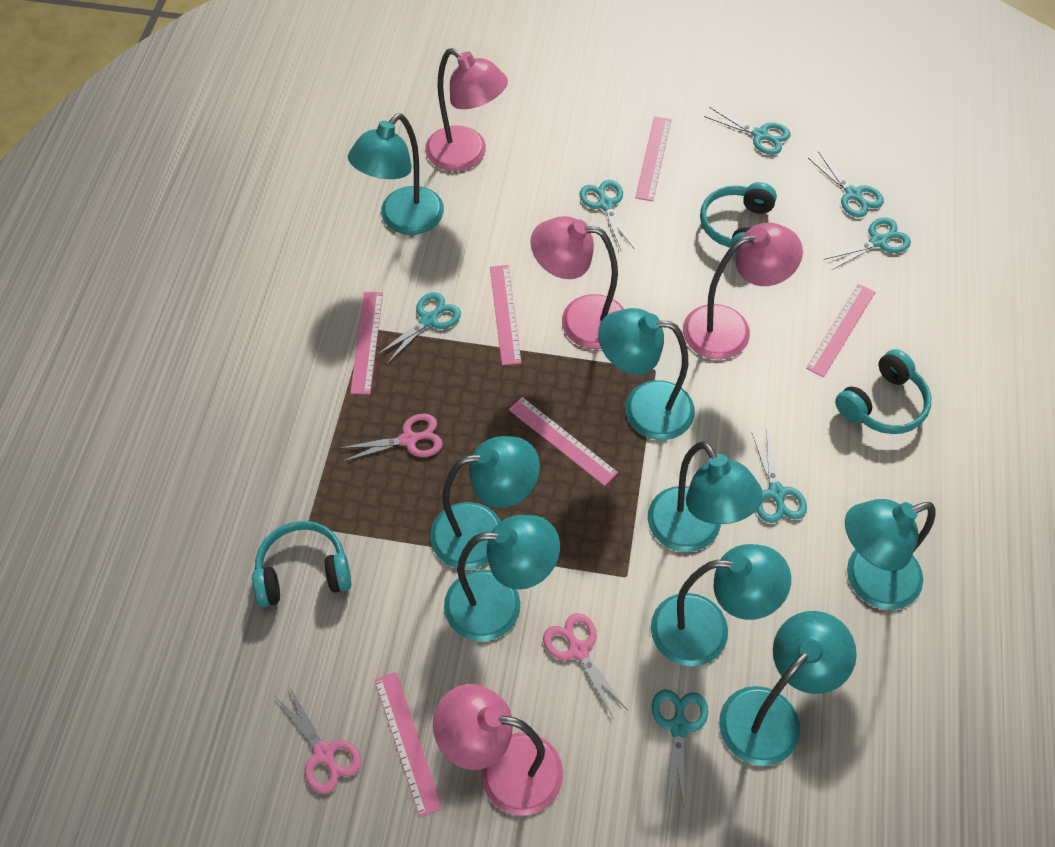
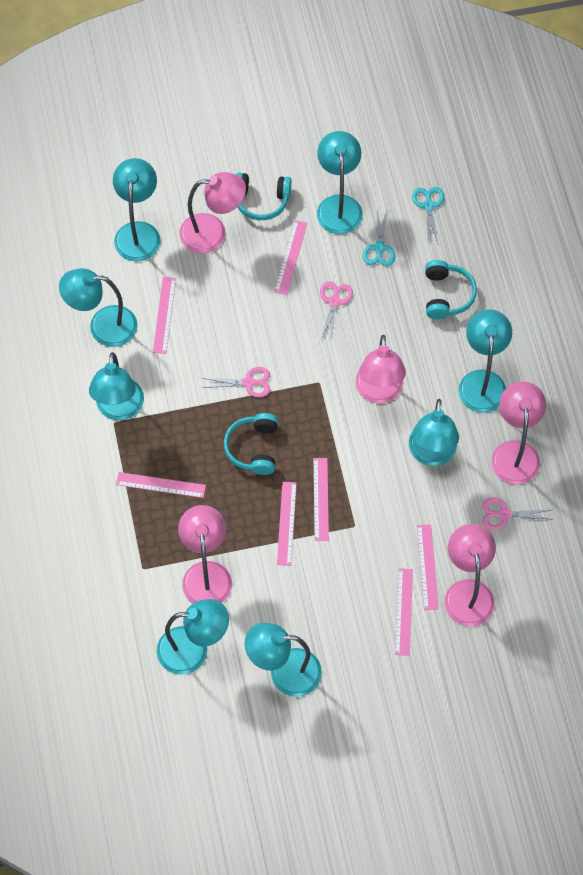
pink lamp: 4 -> 5
pink ruler: 6 -> 7
turquoise scissors: 7 -> 2

